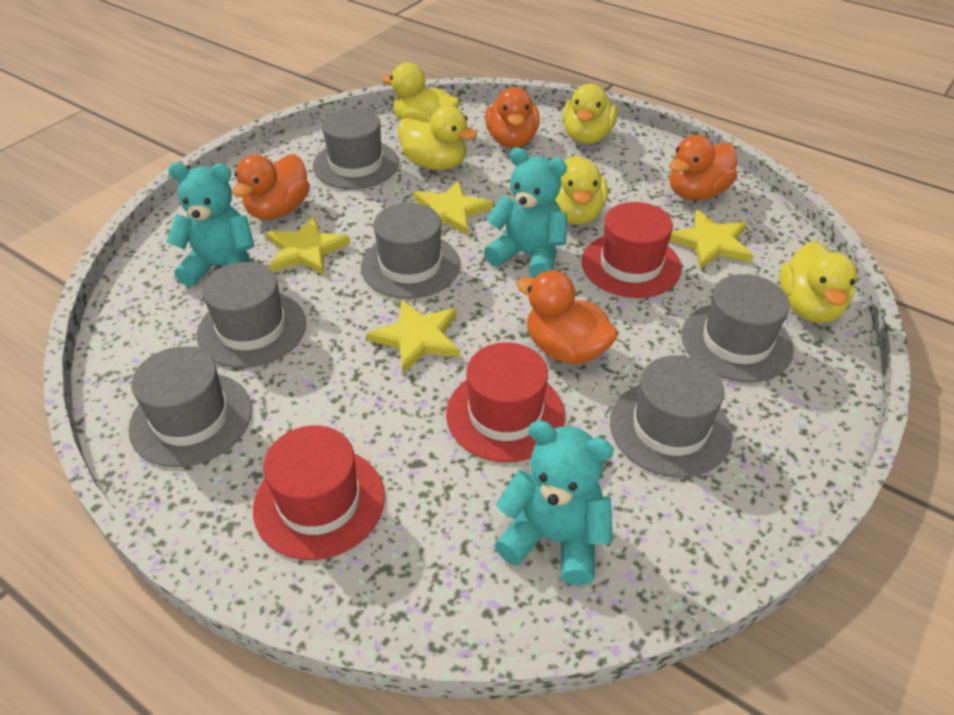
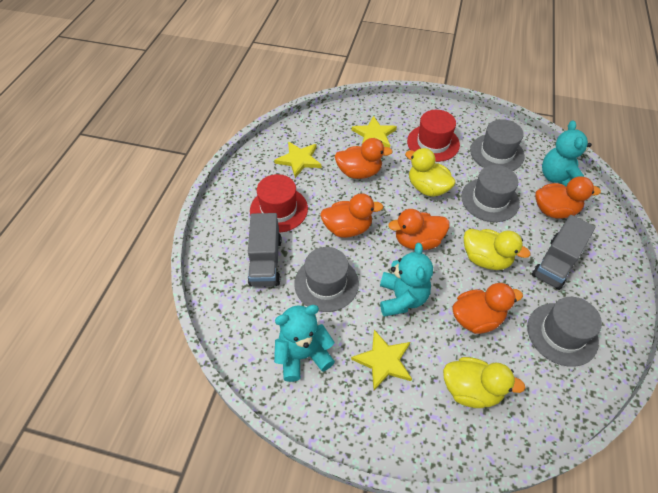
grey hat: 6 -> 4
grey truck: 0 -> 2
orange duck: 4 -> 5
red hat: 3 -> 2
yellow duck: 5 -> 3
yellow star: 4 -> 3

